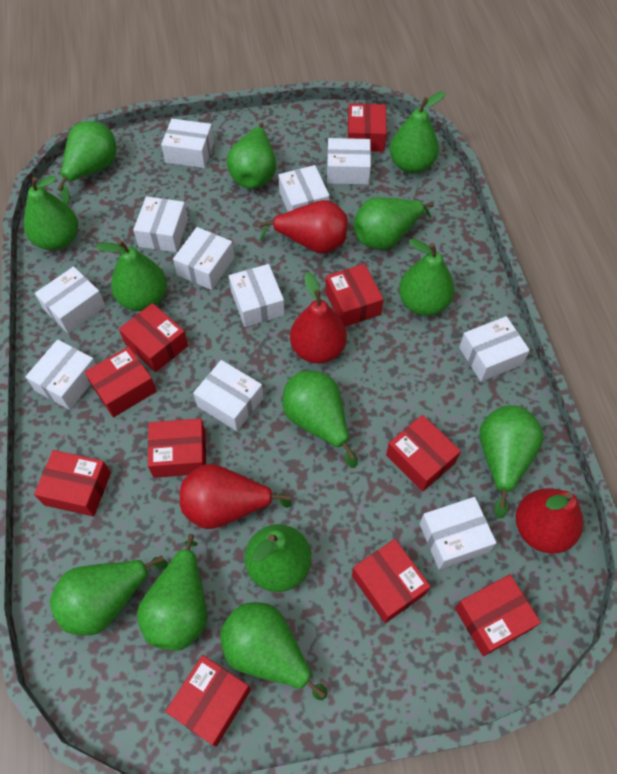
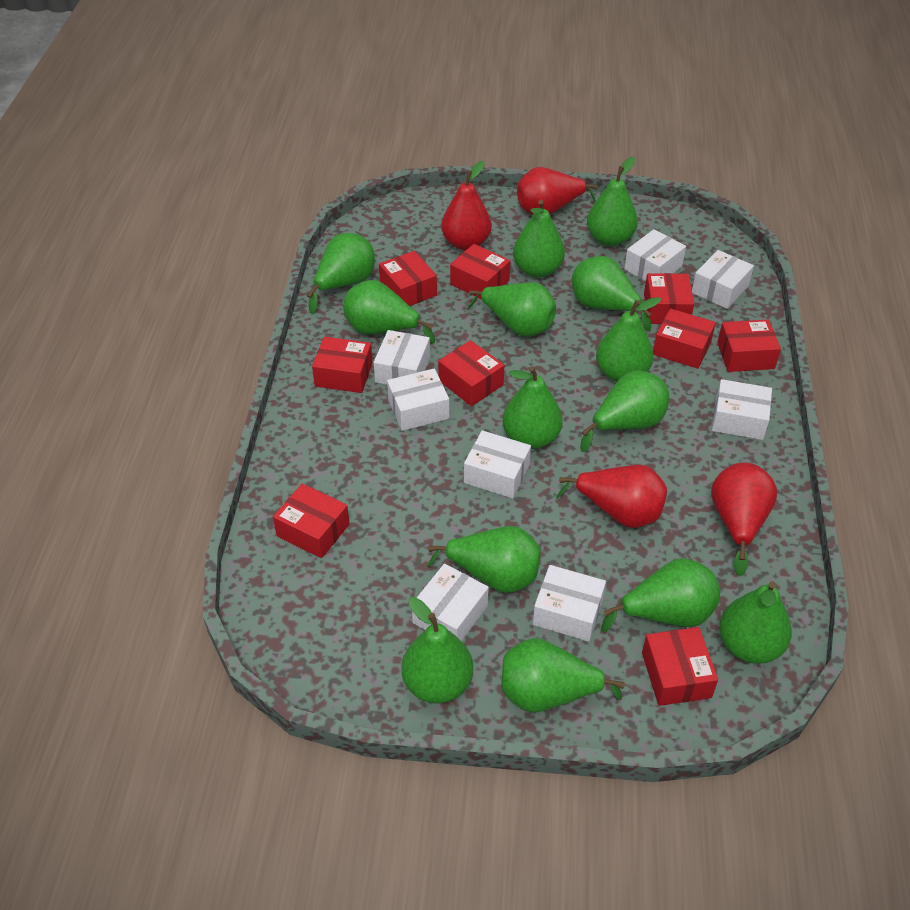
green pear: 13 -> 14
red box: 10 -> 9
white box: 11 -> 8

